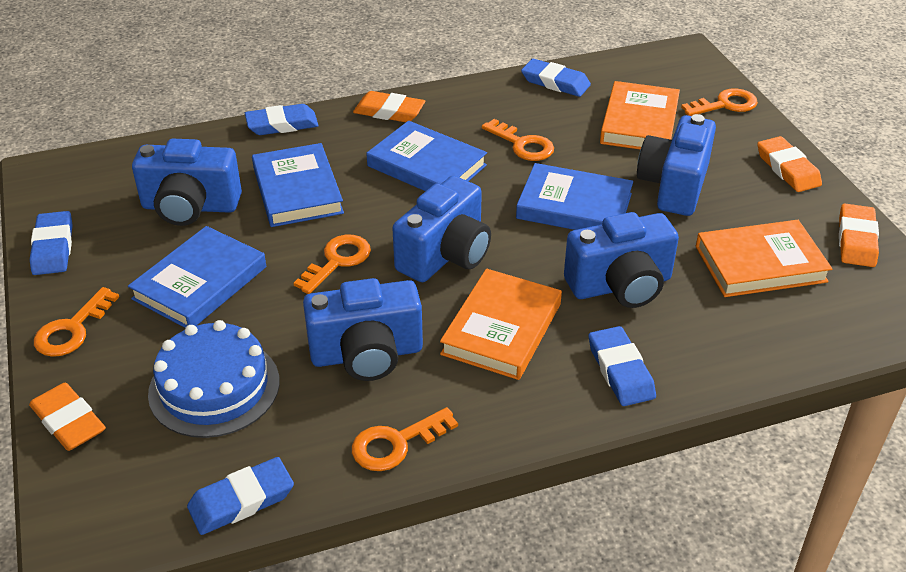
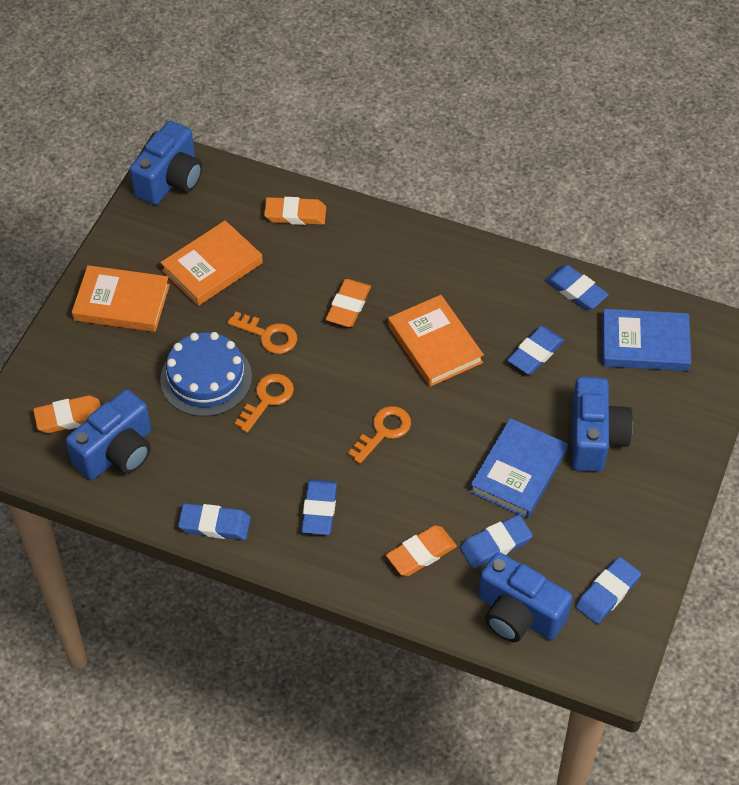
blue book: 4 -> 2
blue camera: 5 -> 4
blue eraser: 5 -> 6
orange key: 5 -> 3

